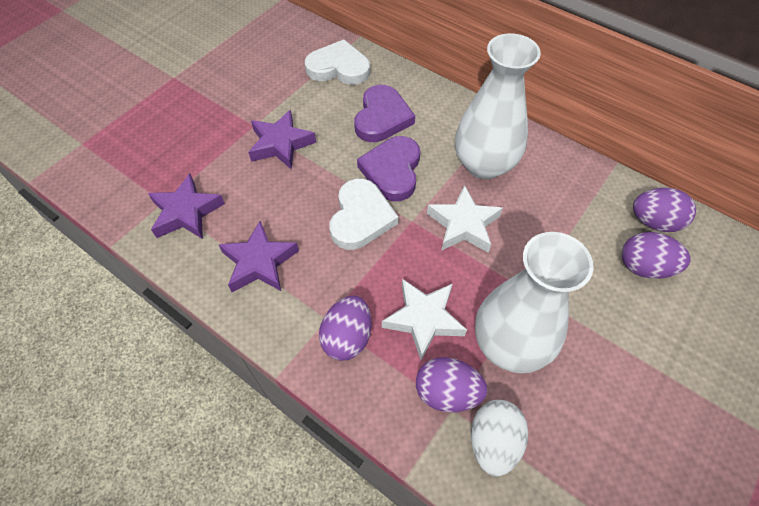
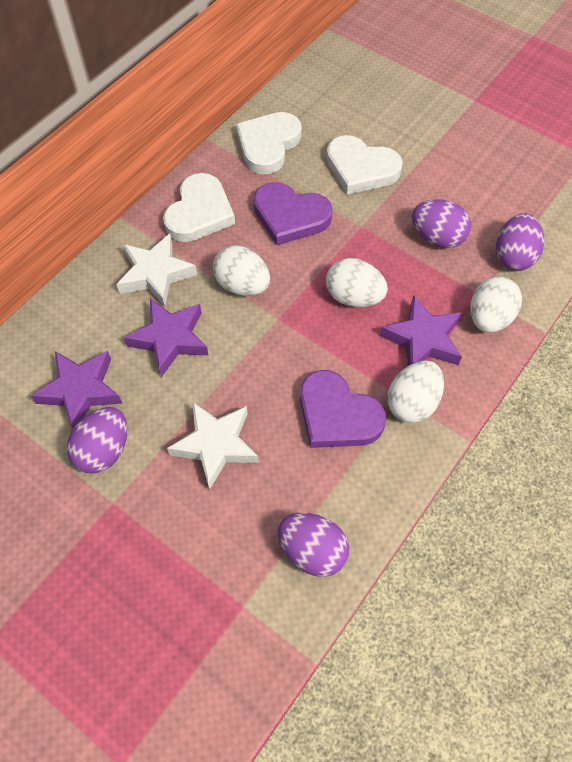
white egg: 1 -> 4
white heart: 2 -> 3
white vase: 2 -> 0

